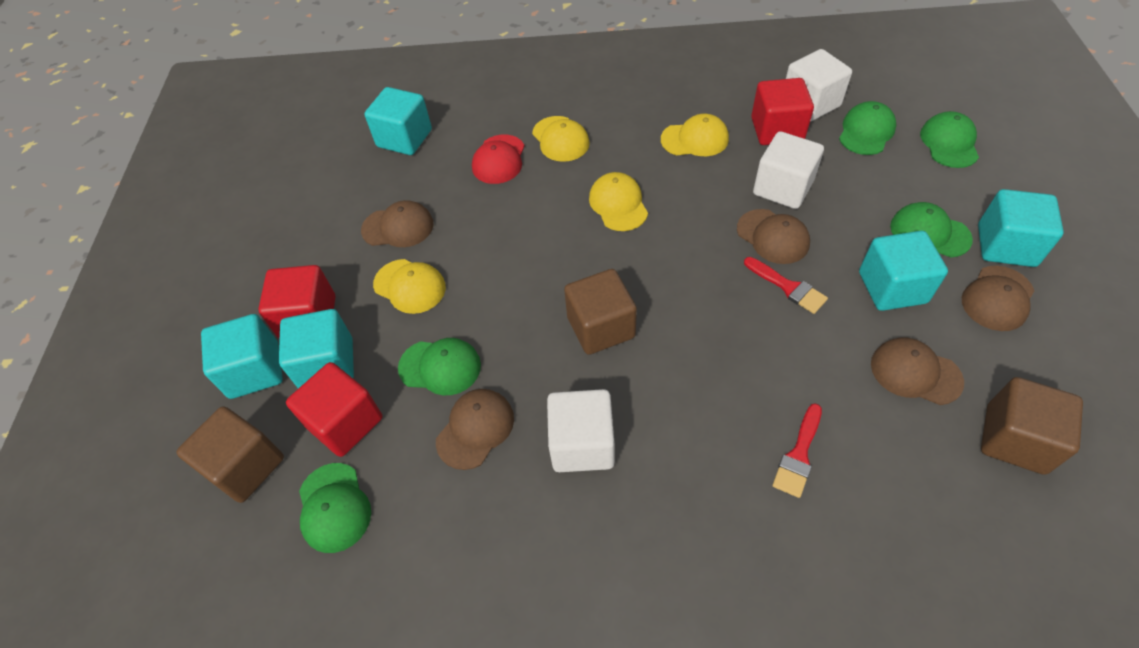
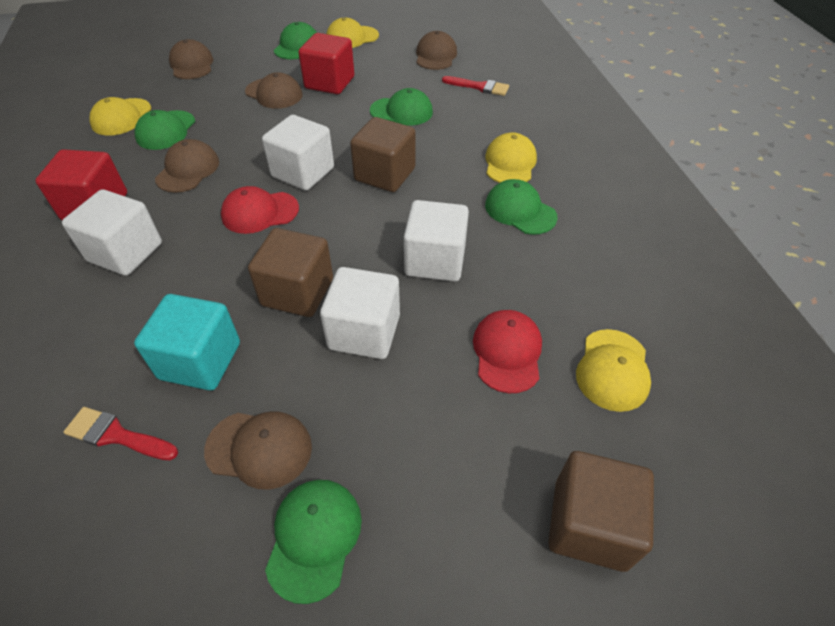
red cap: 1 -> 2
red cube: 3 -> 2
turquoise cube: 5 -> 1
white cube: 3 -> 4

